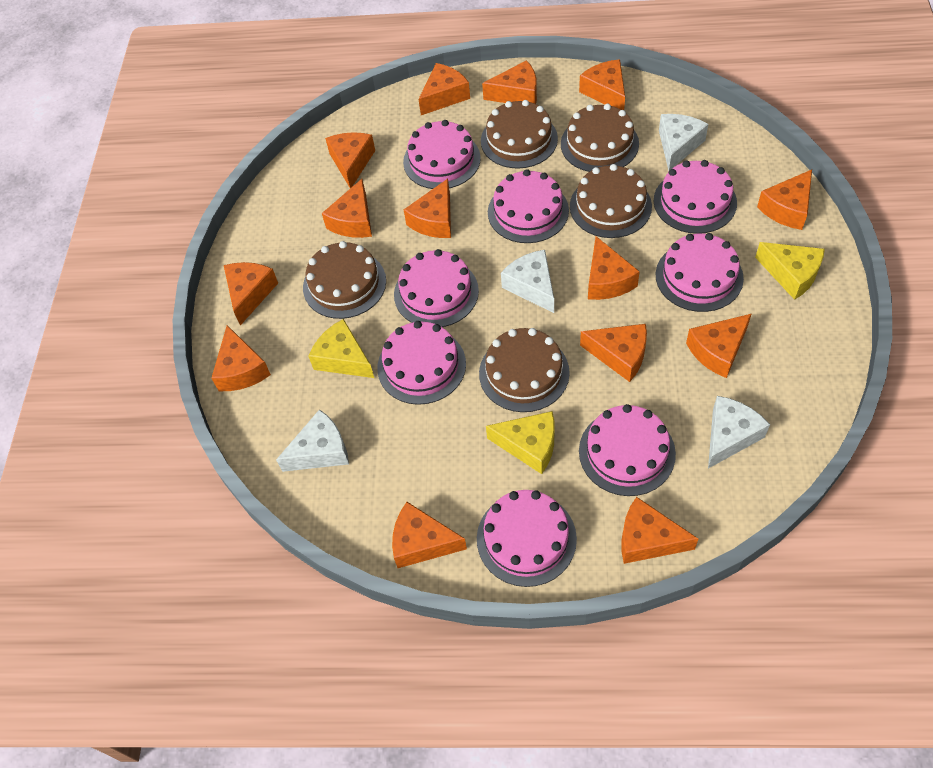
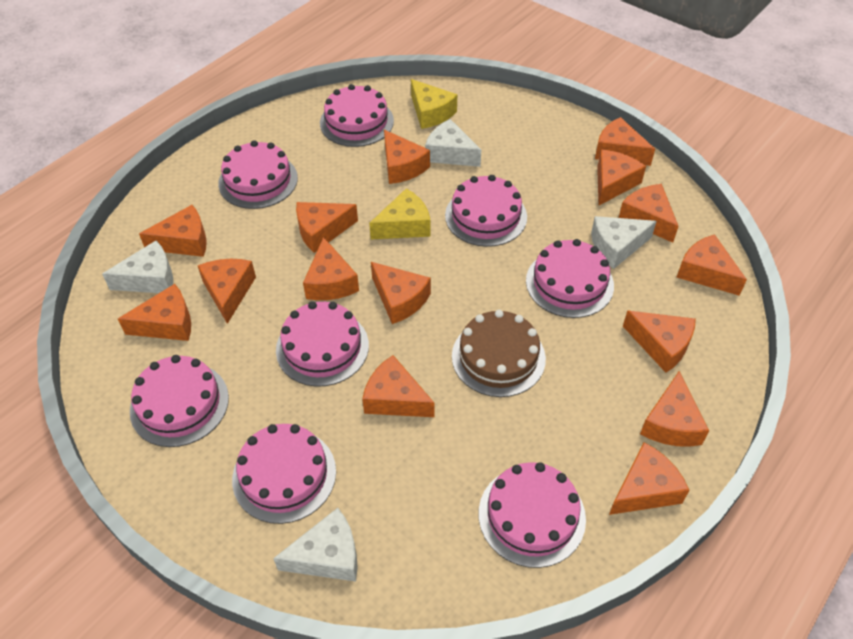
brown cake: 5 -> 1
orange cheese: 14 -> 15
yellow cheese: 3 -> 2

